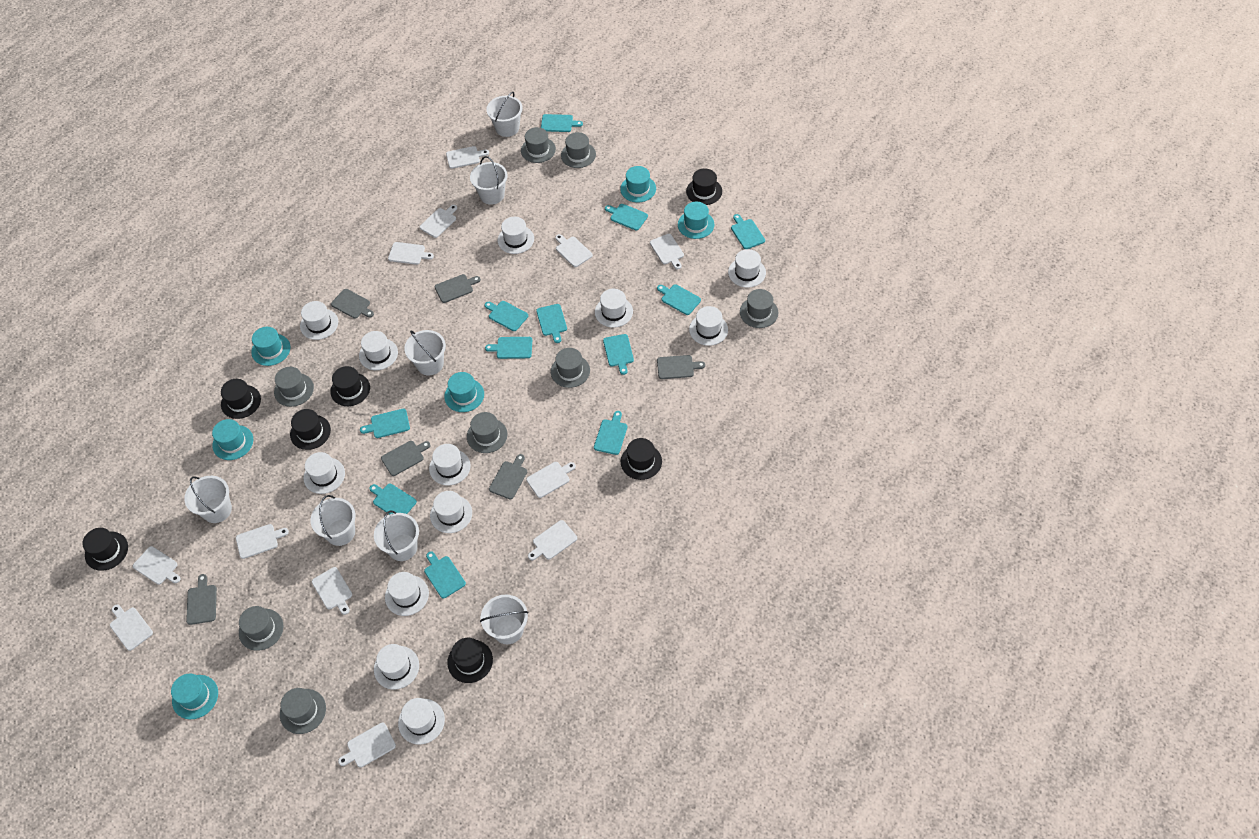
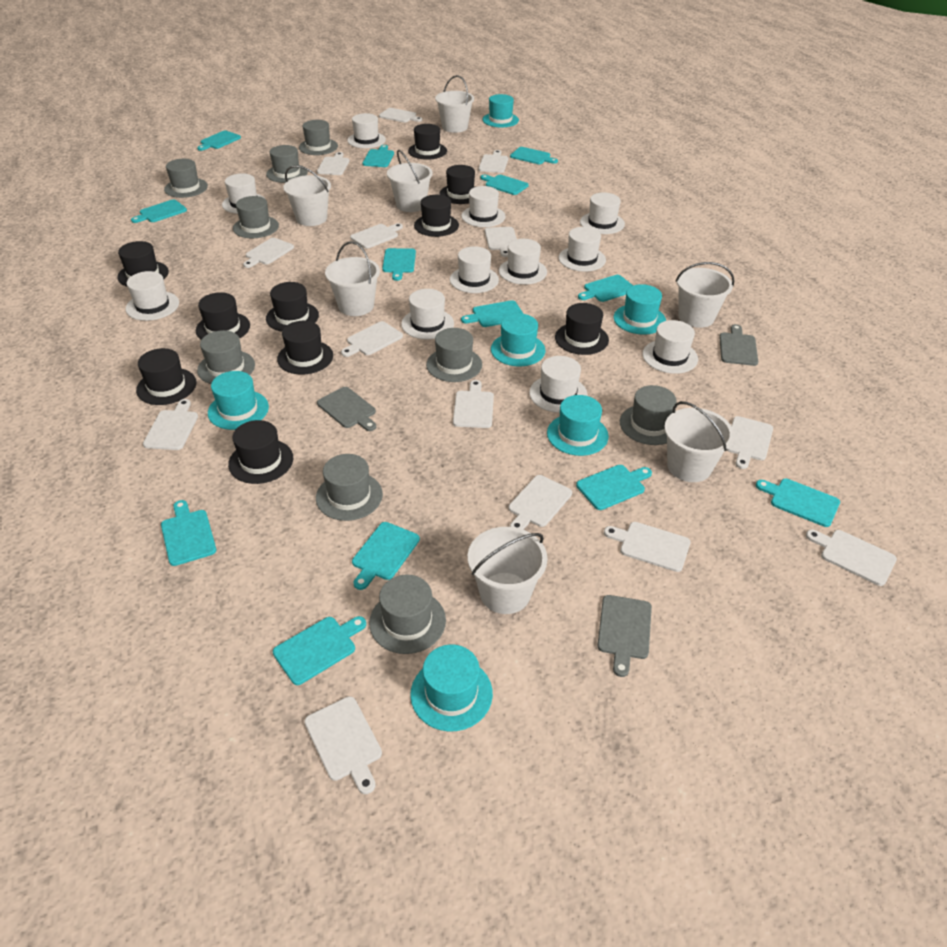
black hat: 7 -> 10
grey cutting board: 6 -> 3
grey hat: 8 -> 9
turquoise cutting board: 12 -> 13
white cutting board: 12 -> 14
white hat: 12 -> 11

